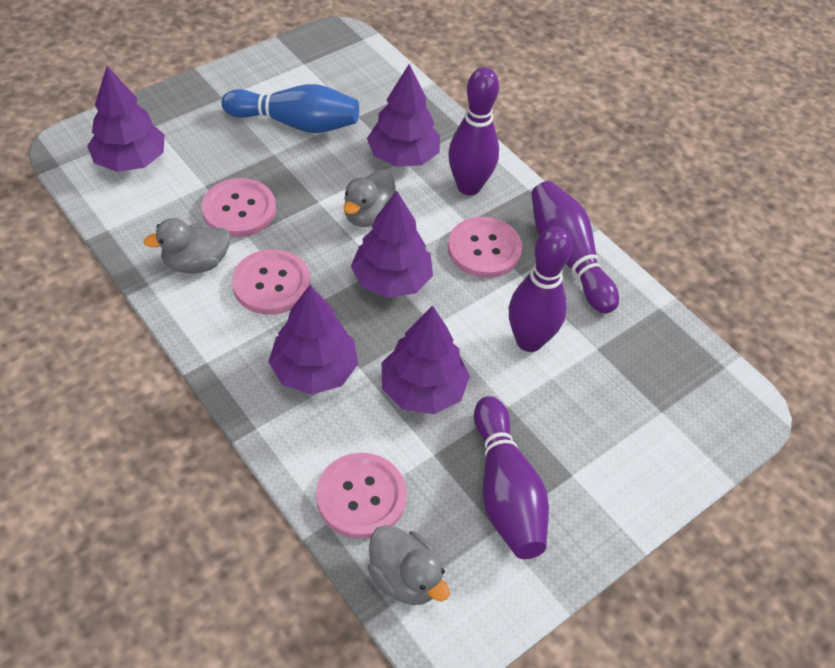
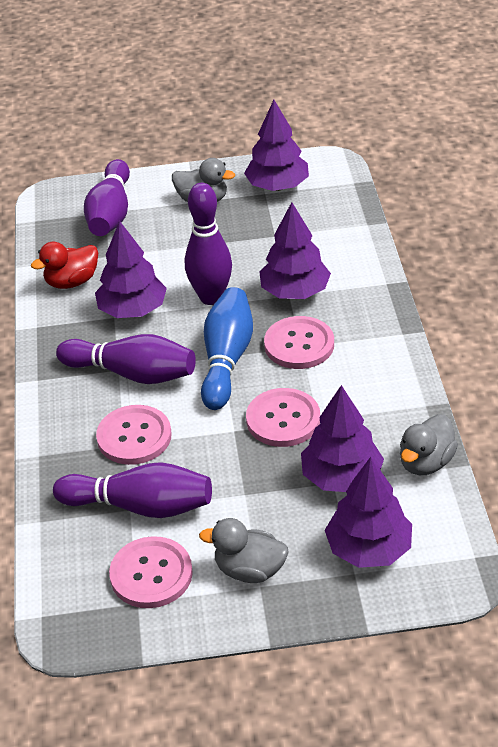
red duck: 0 -> 1

